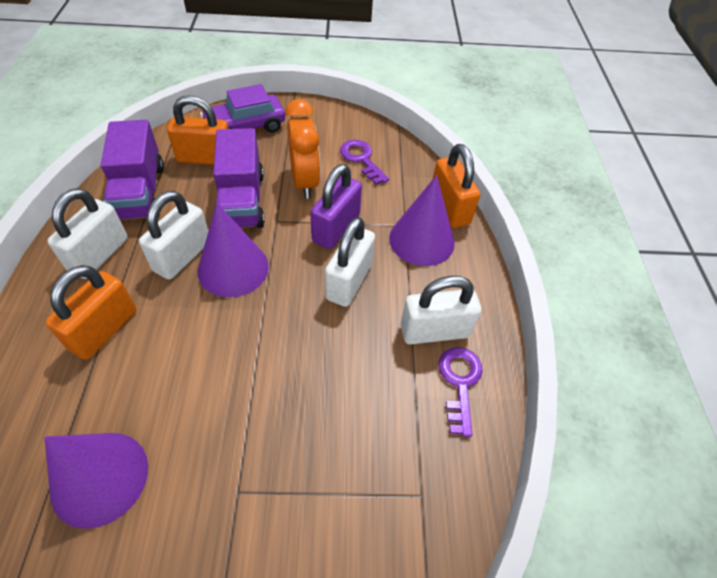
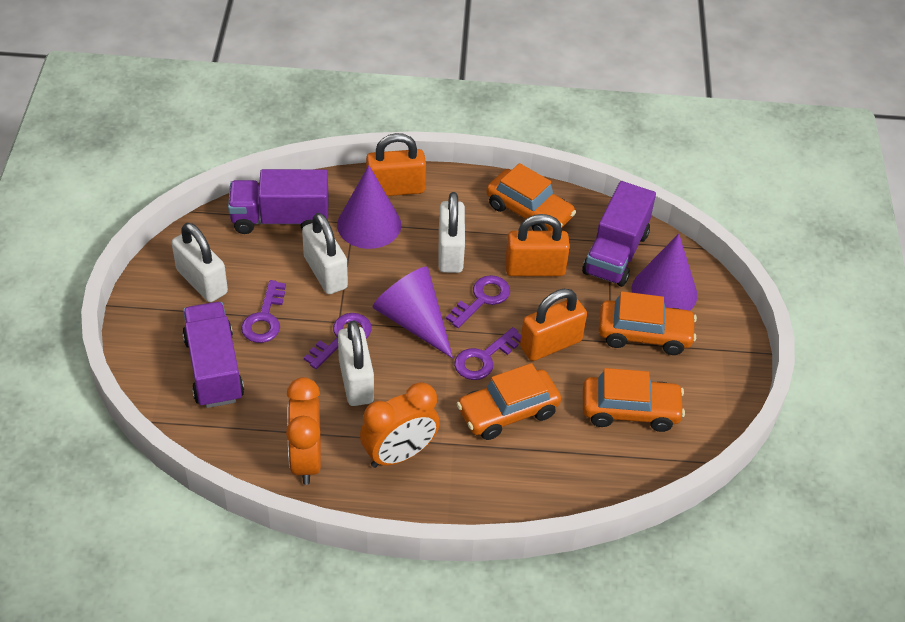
orange car: 0 -> 4
orange clock: 1 -> 2
purple car: 1 -> 0
purple key: 2 -> 4
purple padlock: 1 -> 0
purple truck: 2 -> 3

